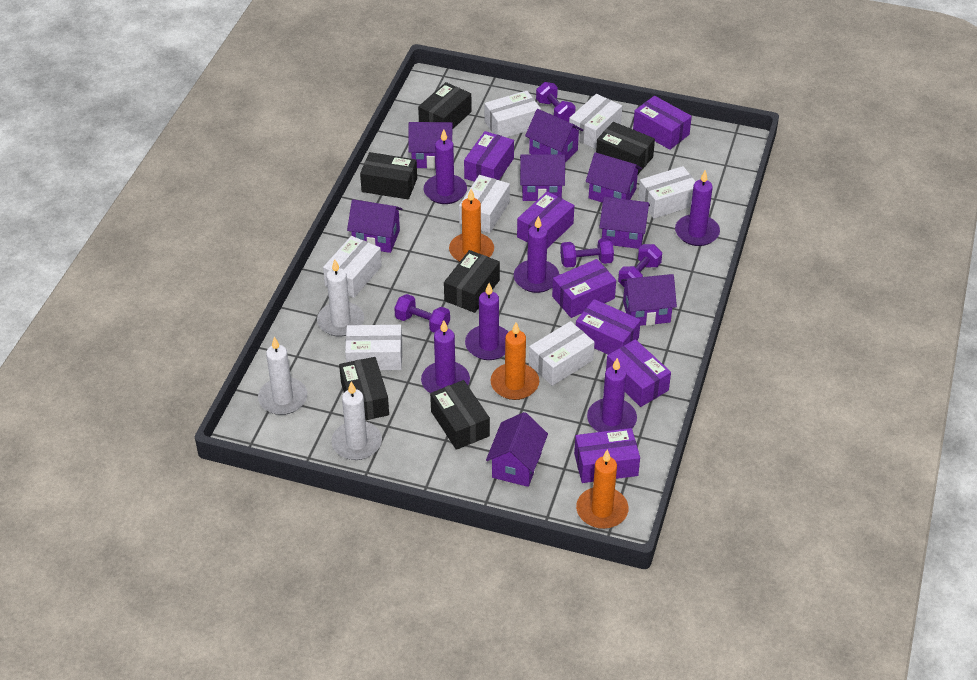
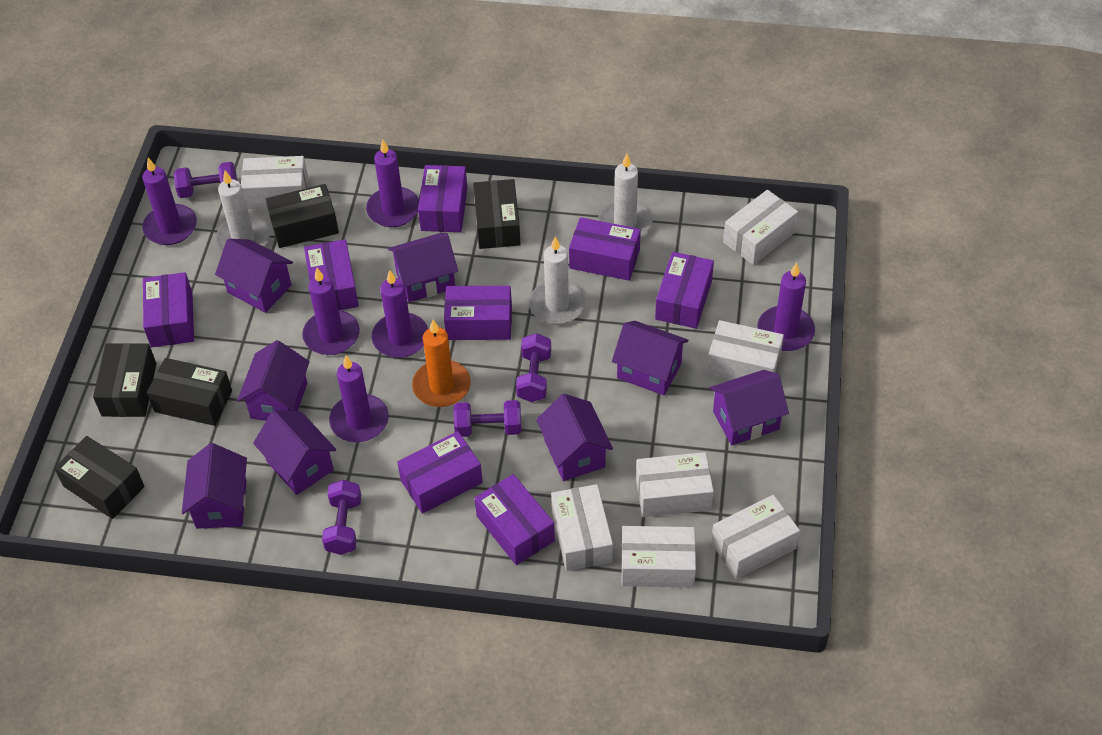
black box: 6 -> 5
orange candle: 3 -> 1
purple box: 7 -> 8

